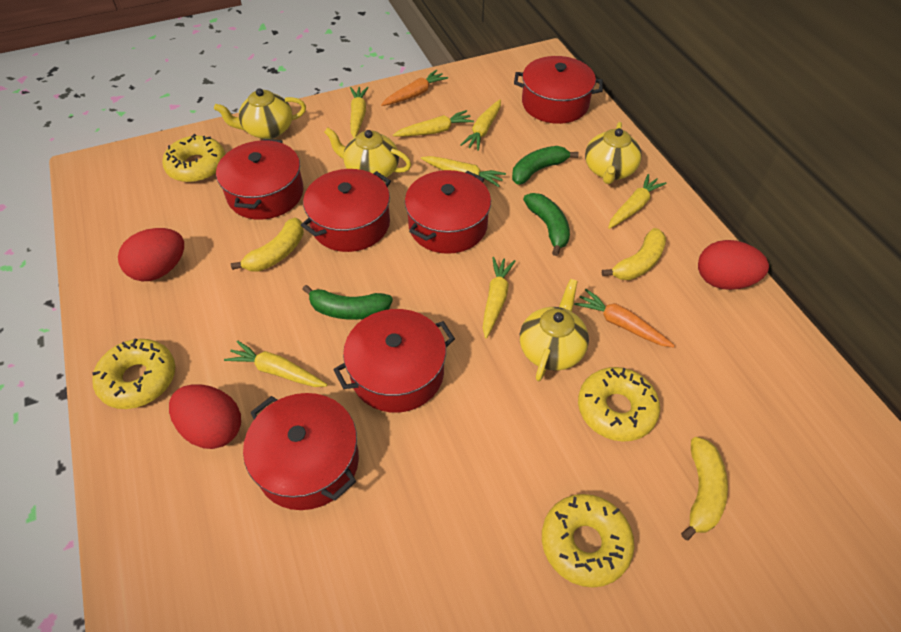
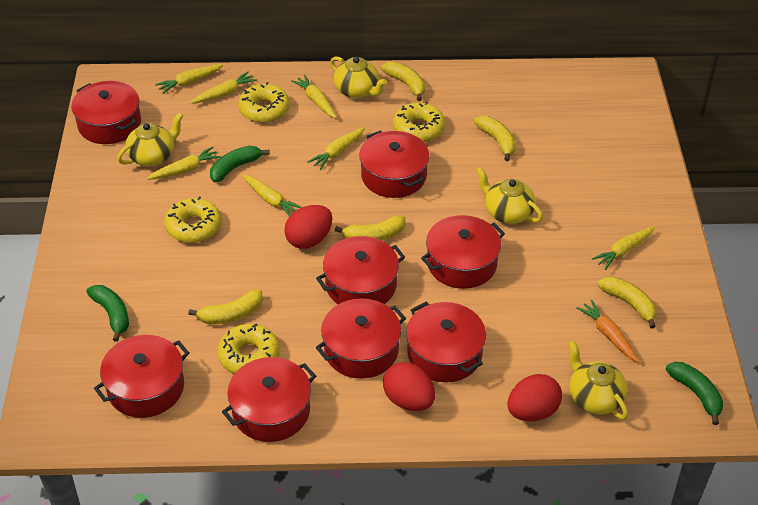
orange carrot: 2 -> 1
red pot: 6 -> 8
yellow banana: 3 -> 5

